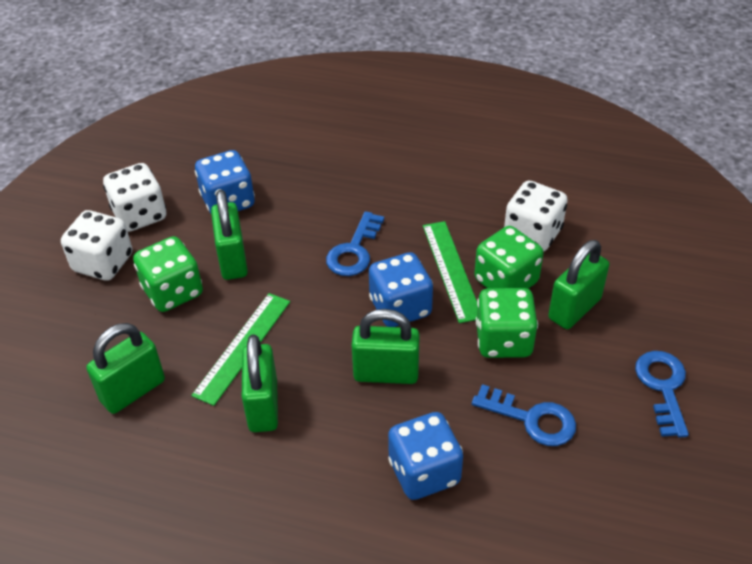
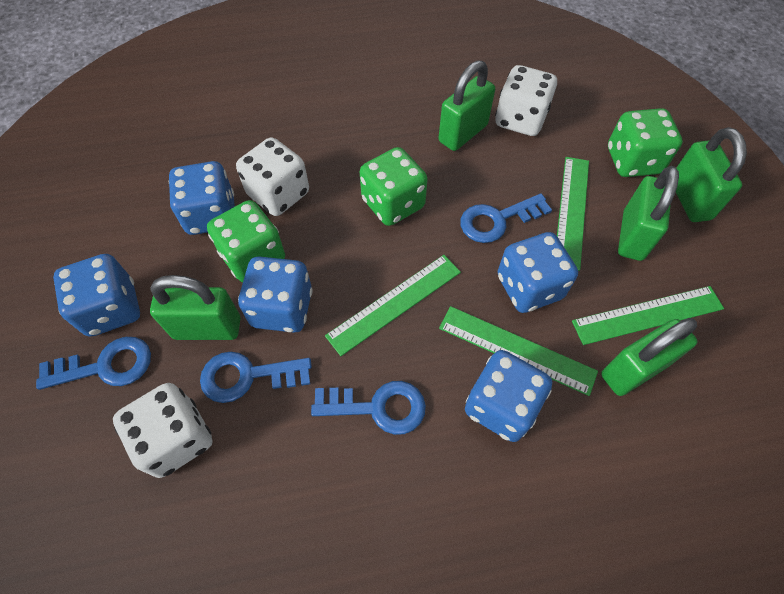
blue dice: 3 -> 5
blue key: 3 -> 4
green ruler: 2 -> 4

